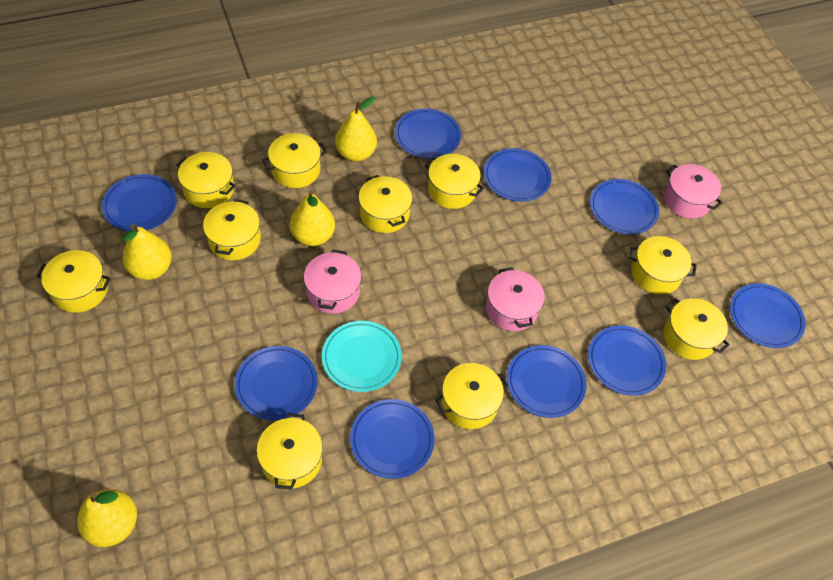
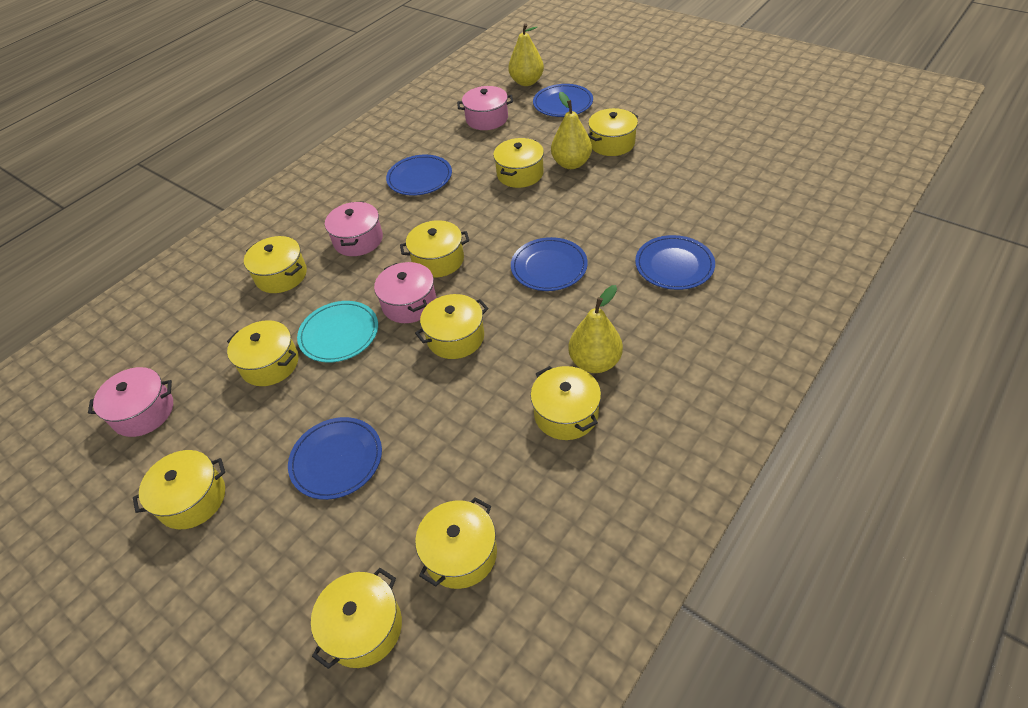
blue plate: 9 -> 5
pink pot: 3 -> 4
yellow pear: 4 -> 3

